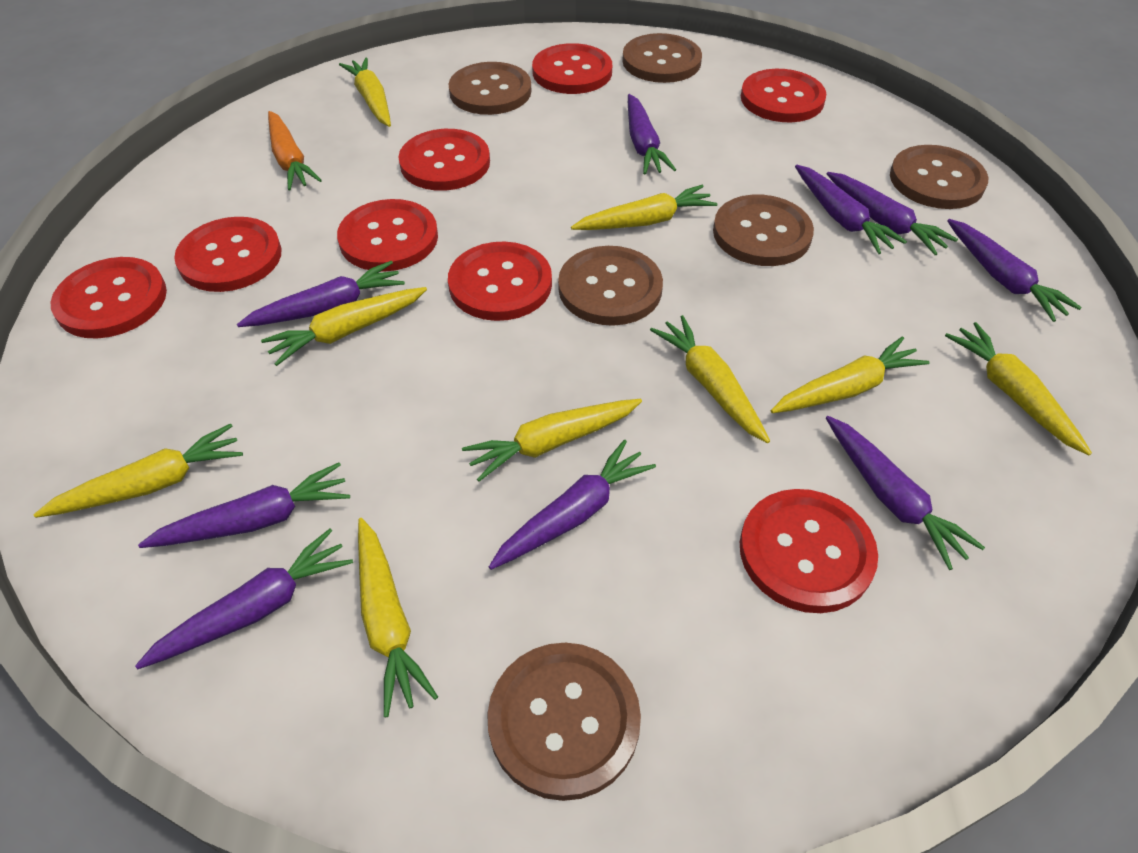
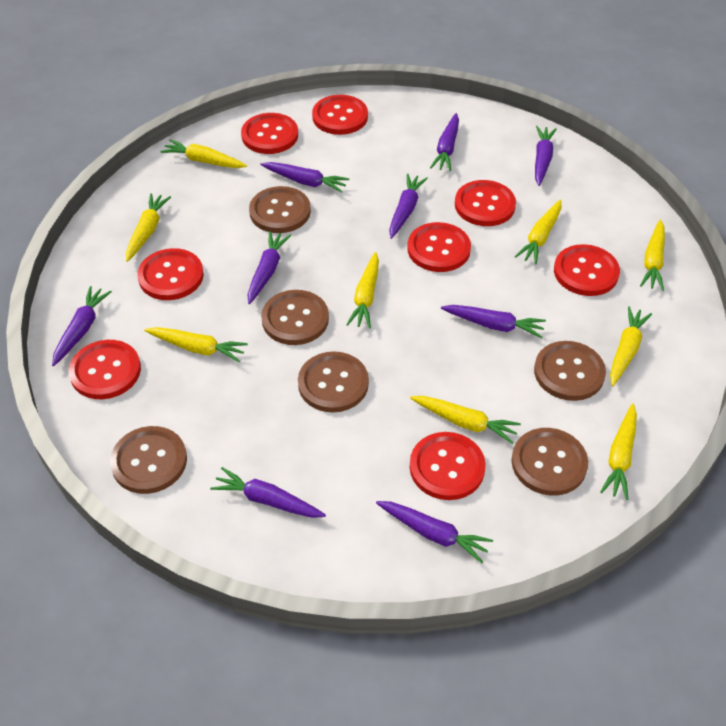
orange carrot: 1 -> 0

